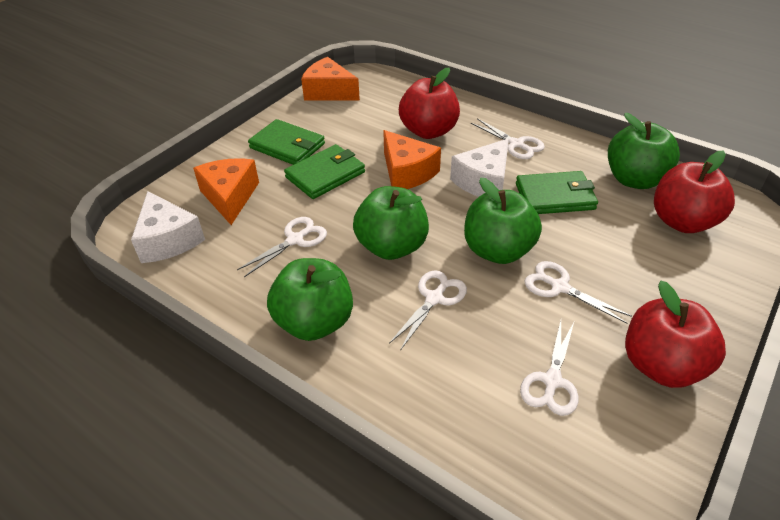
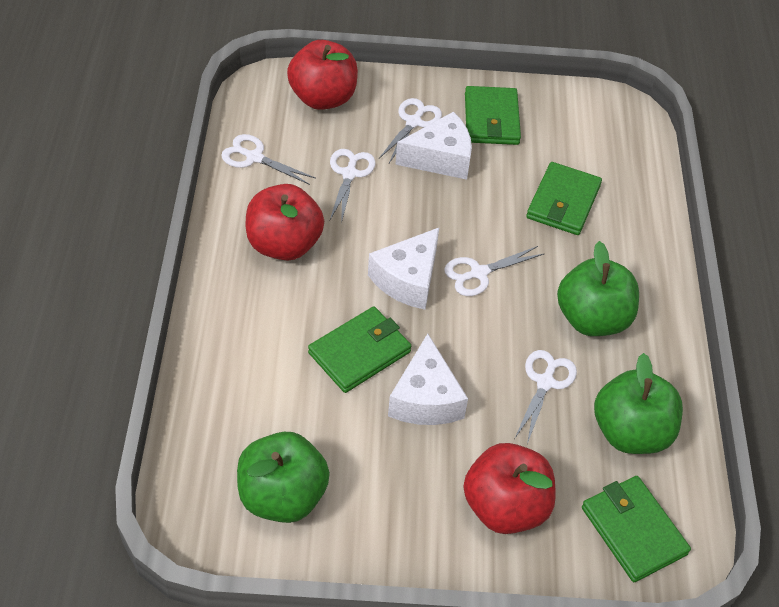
green apple: 4 -> 3
green wallet: 3 -> 4
orange cheese: 3 -> 0
white cheese: 2 -> 3

